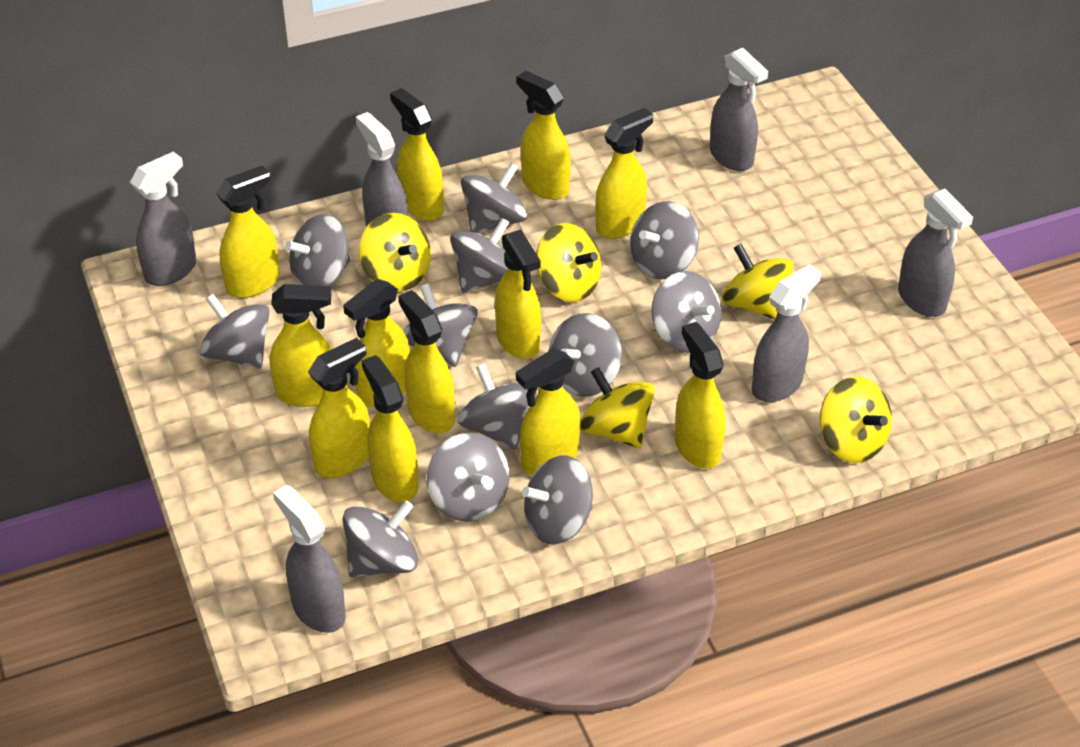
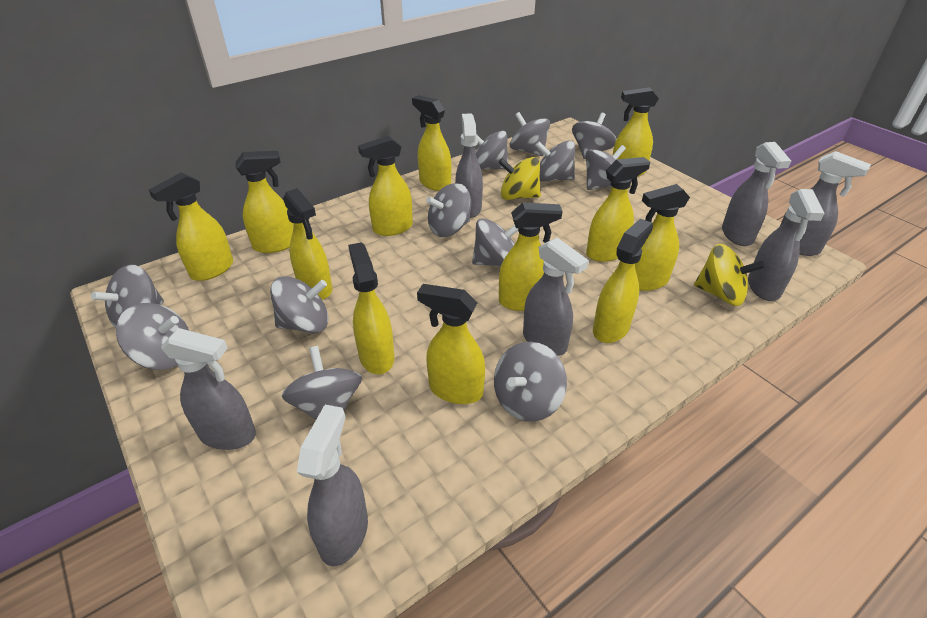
grey spray bottle: 6 -> 7
yellow spinning top: 5 -> 2

